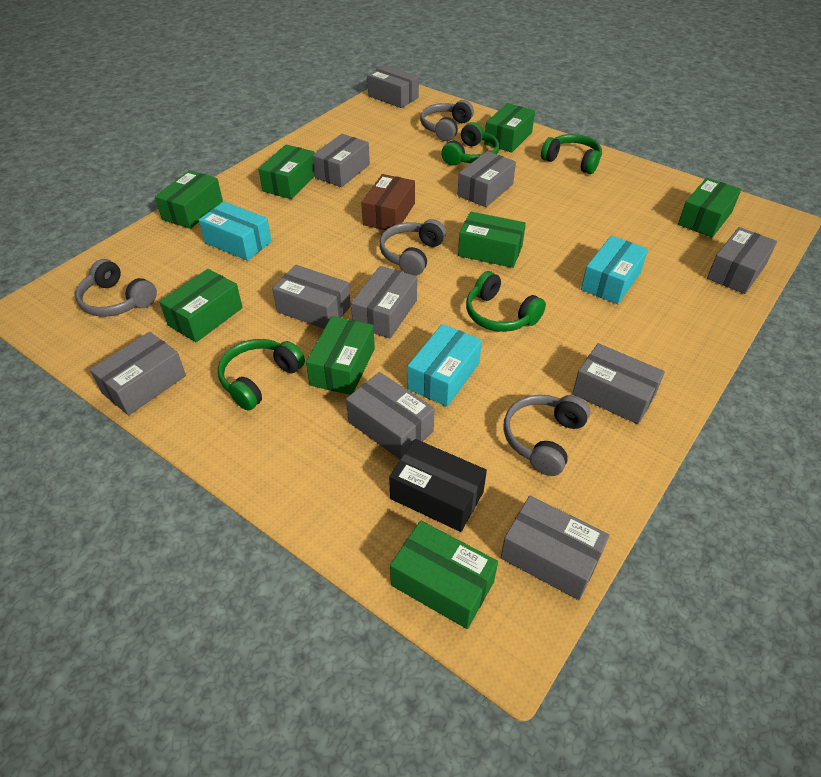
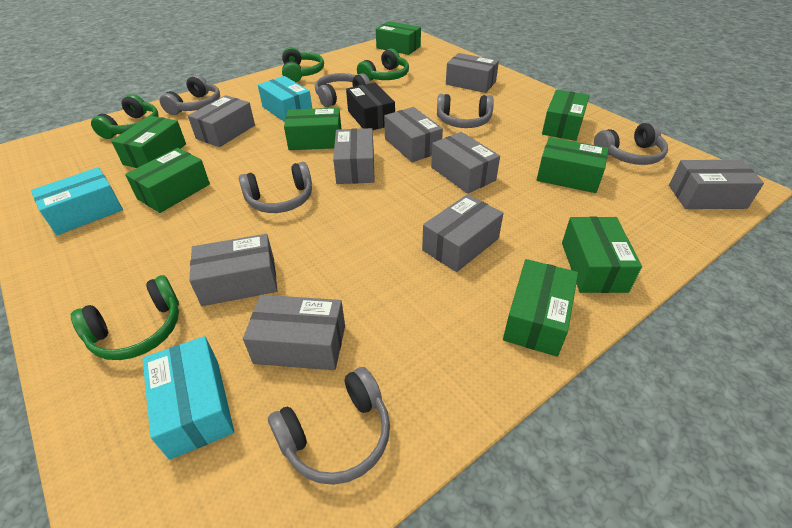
brown box: 1 -> 0
grey box: 10 -> 9
grey headphones: 4 -> 6

